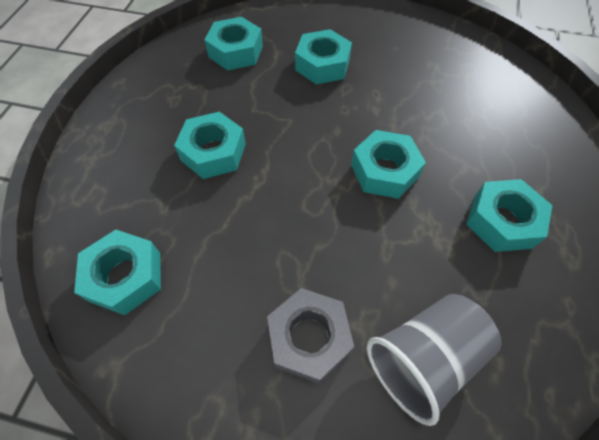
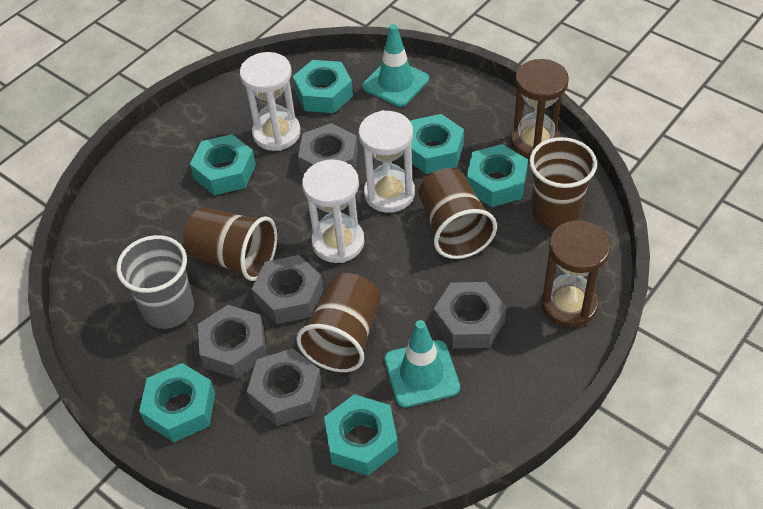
brown cup: 0 -> 4
brown hourglass: 0 -> 2
grey nut: 1 -> 5
turquoise traffic cone: 0 -> 2
white hourglass: 0 -> 3

